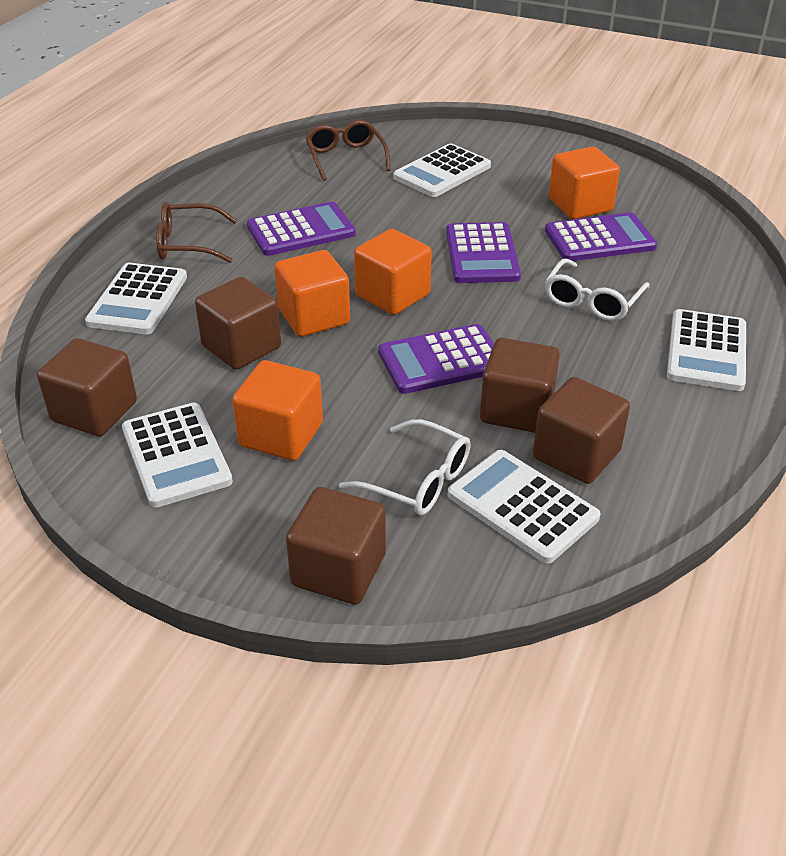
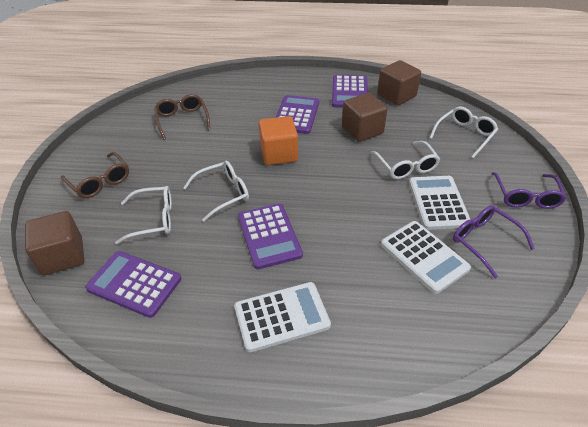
brown cube: 5 -> 3
orange cube: 4 -> 1
purple glasses: 0 -> 2
white calculator: 5 -> 3
white glasses: 2 -> 4

